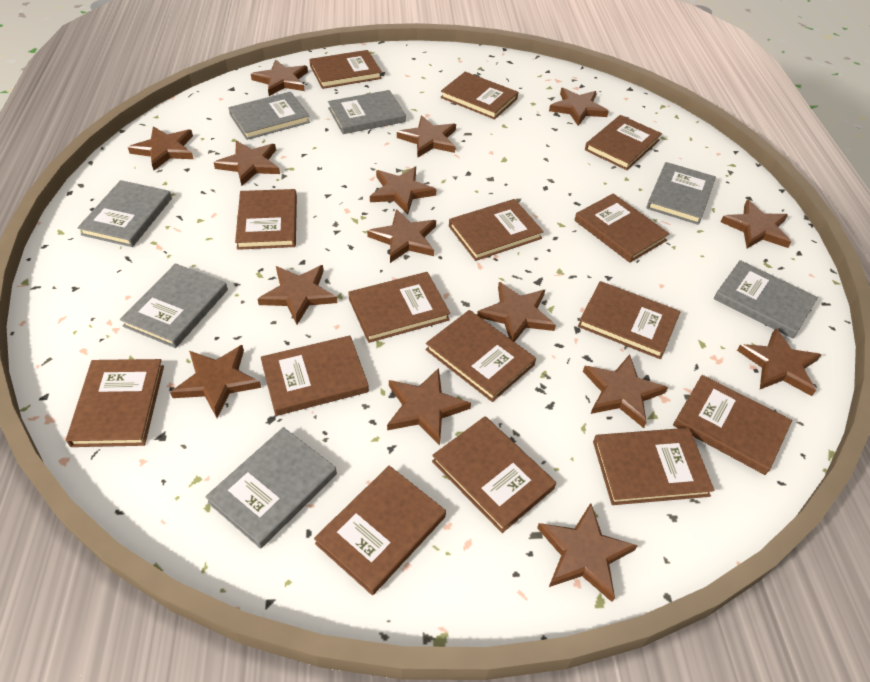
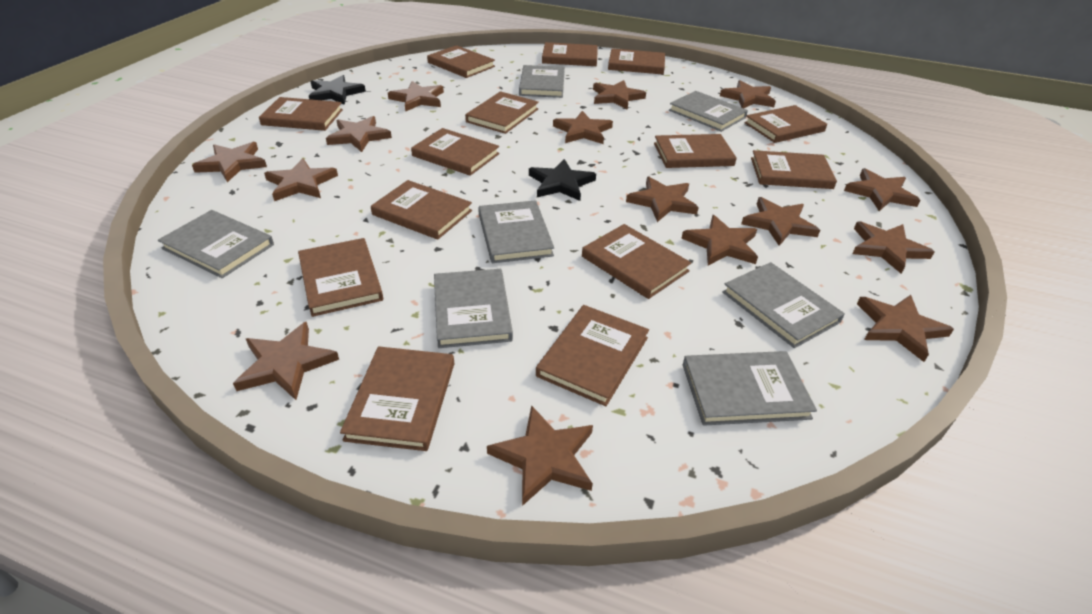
black star: 0 -> 2
brown book: 15 -> 14

